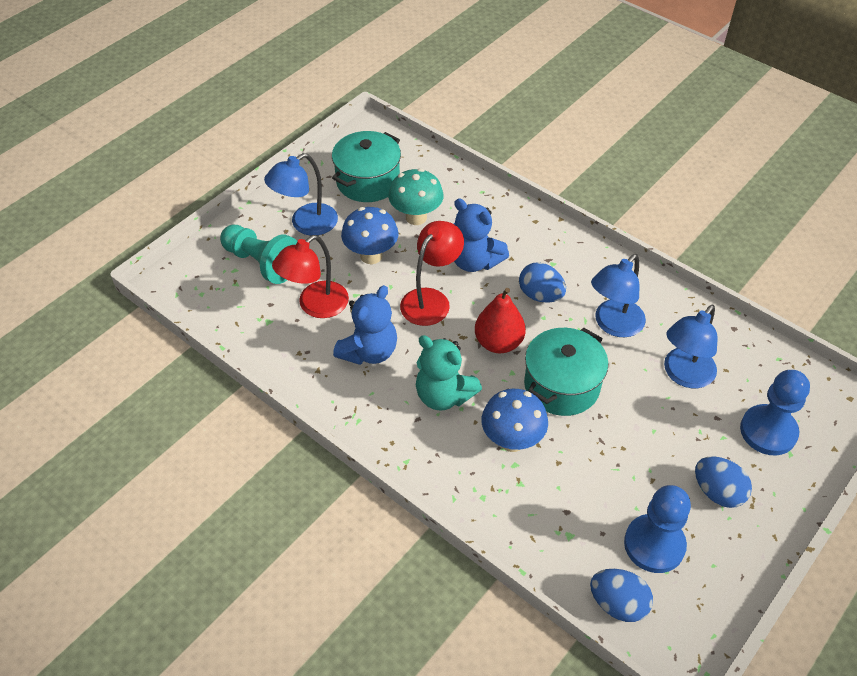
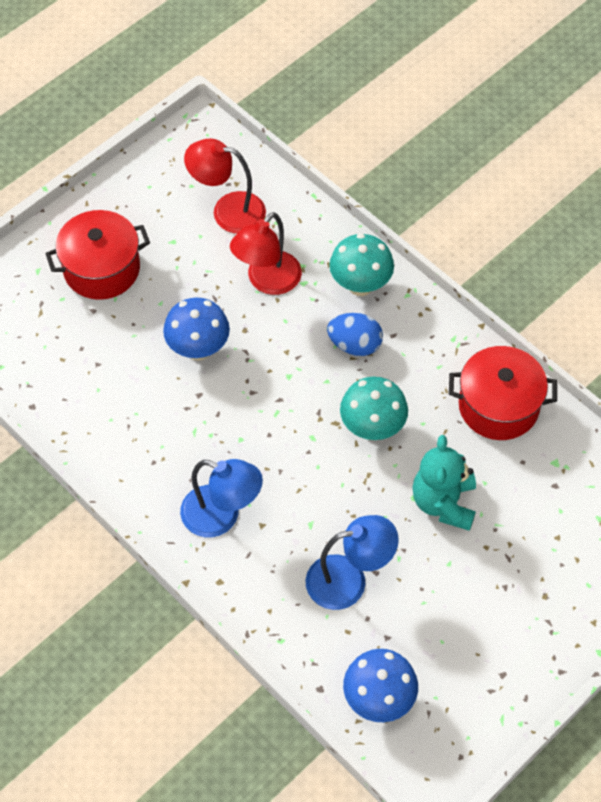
blue egg: 3 -> 1
blue lamp: 3 -> 2
blue pawn: 2 -> 0
blue teddy bear: 2 -> 0
red pear: 1 -> 0
red pot: 0 -> 2
turquoise mushroom: 1 -> 2
turquoise pawn: 1 -> 0
turquoise pot: 2 -> 0

